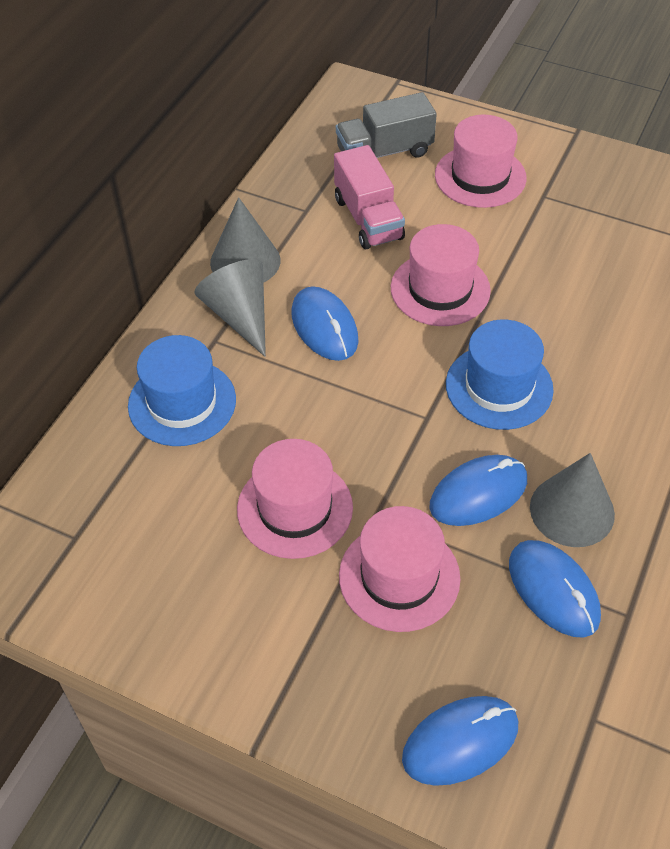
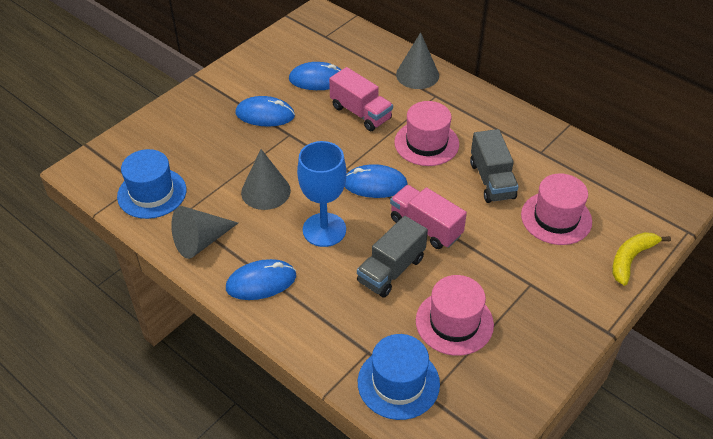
blue goblet: 0 -> 1
grey truck: 1 -> 2
pink hat: 4 -> 3
pink truck: 1 -> 2
yellow banana: 0 -> 1

